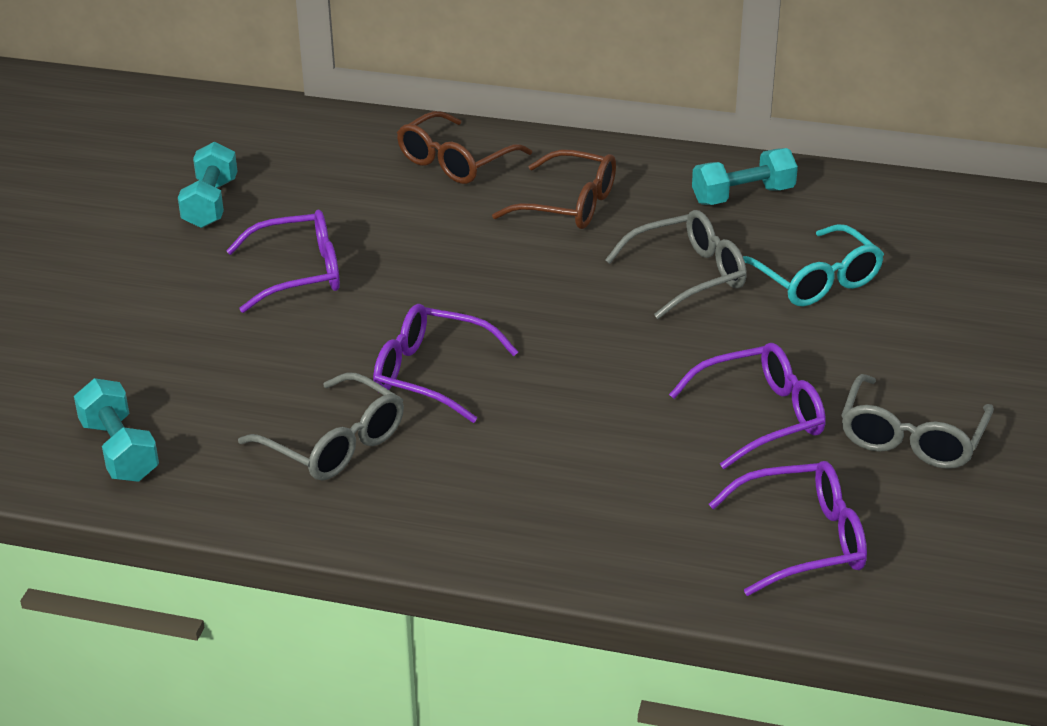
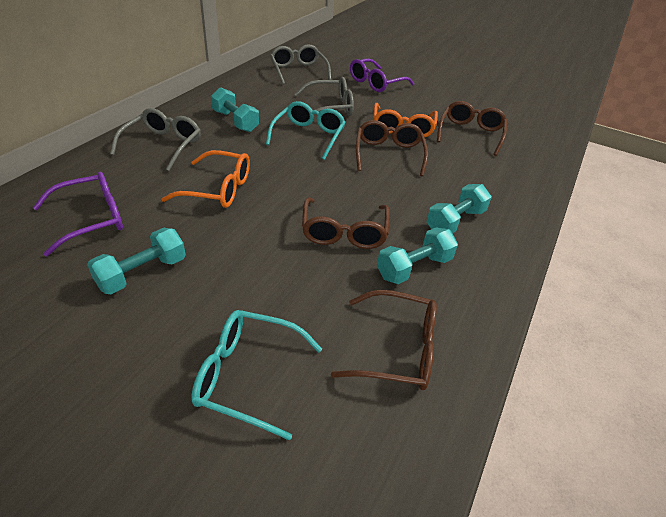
brown glasses: 2 -> 4
orange glasses: 0 -> 2
purple glasses: 4 -> 2
turquoise dumbbell: 3 -> 4
turquoise glasses: 1 -> 2

